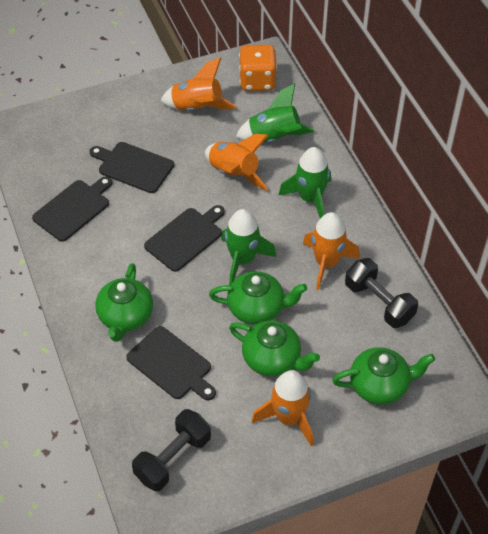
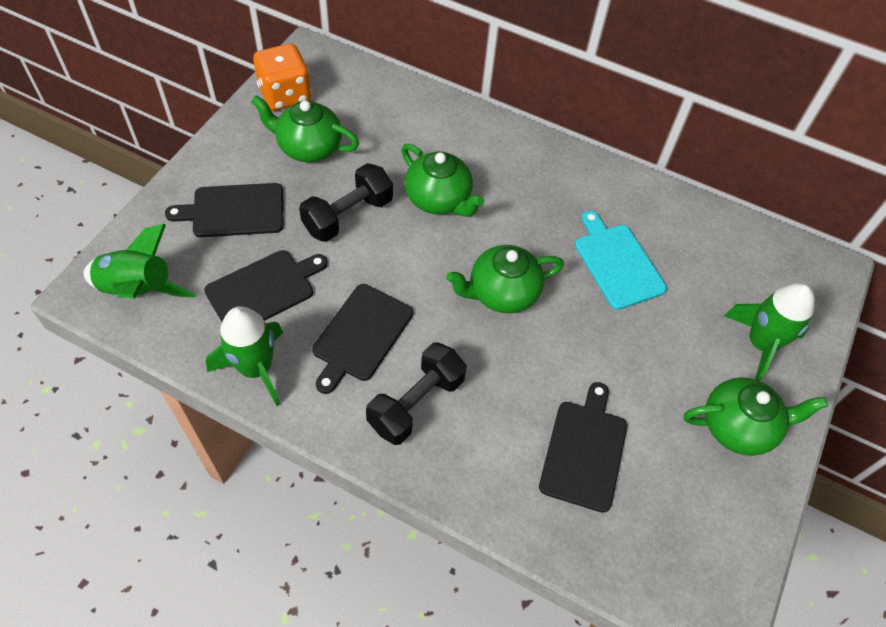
orange rocket: 4 -> 0
turquoise cutting board: 0 -> 1

